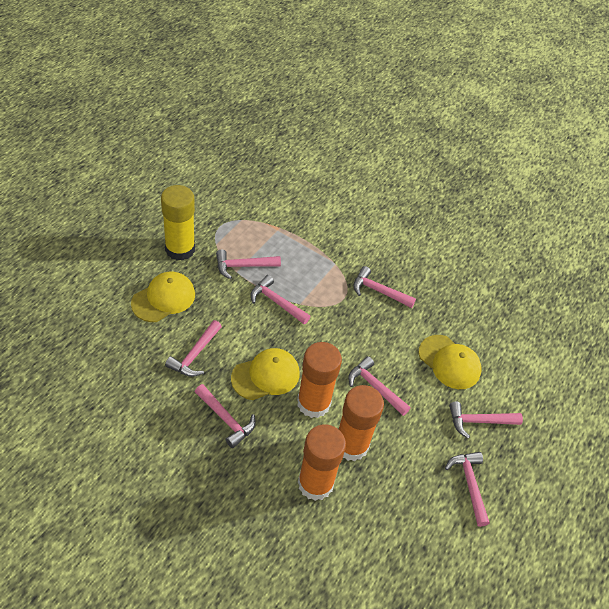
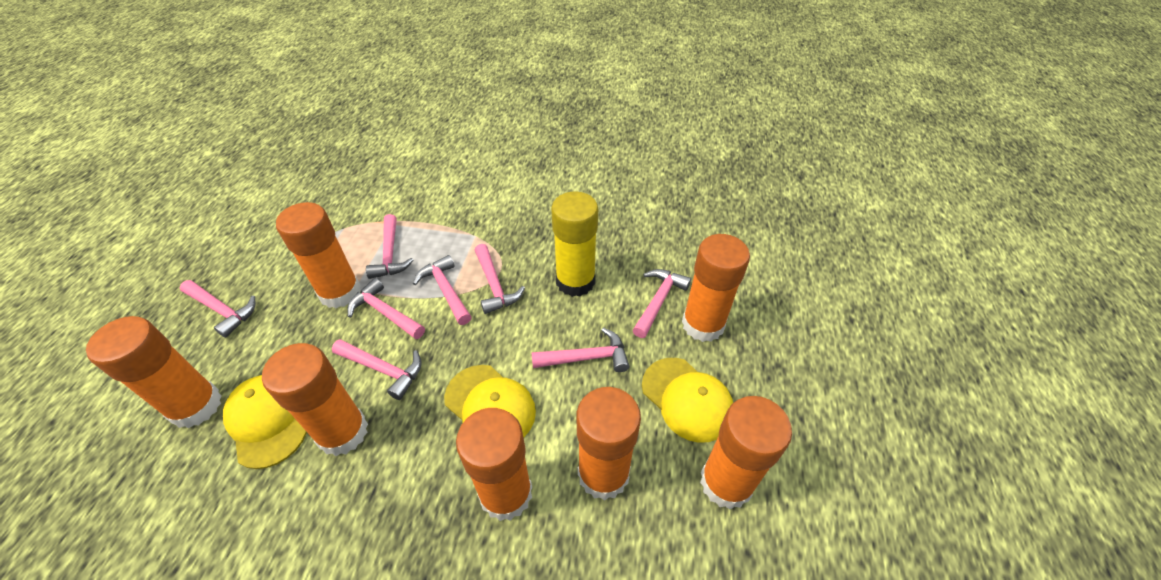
orange glue stick: 3 -> 7

